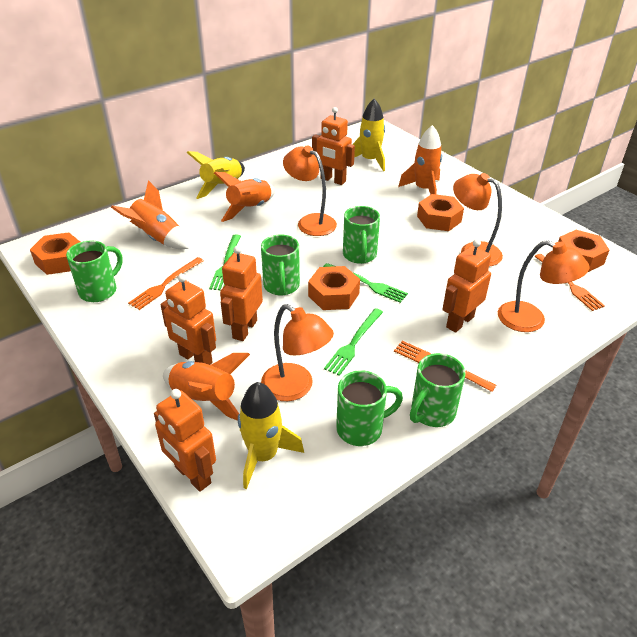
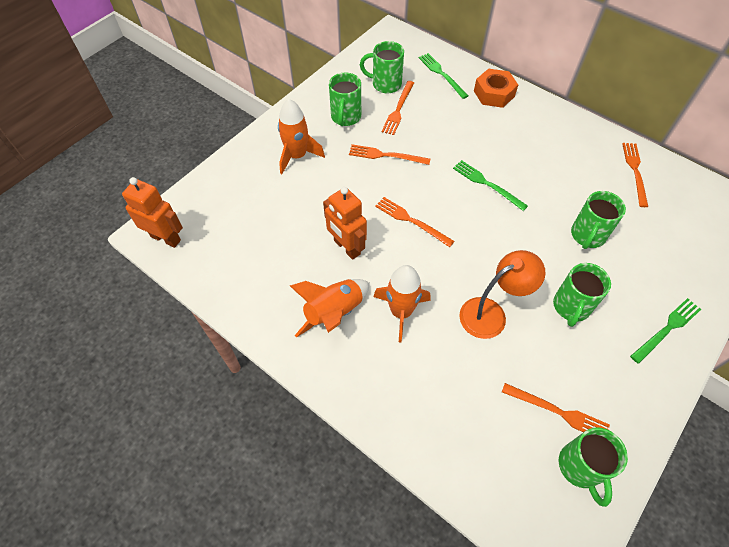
orange fork: 3 -> 5
orange lamp: 4 -> 1
orange nut: 4 -> 1
orange robot: 5 -> 2
orange rocket: 4 -> 3
yellow rocket: 3 -> 0

